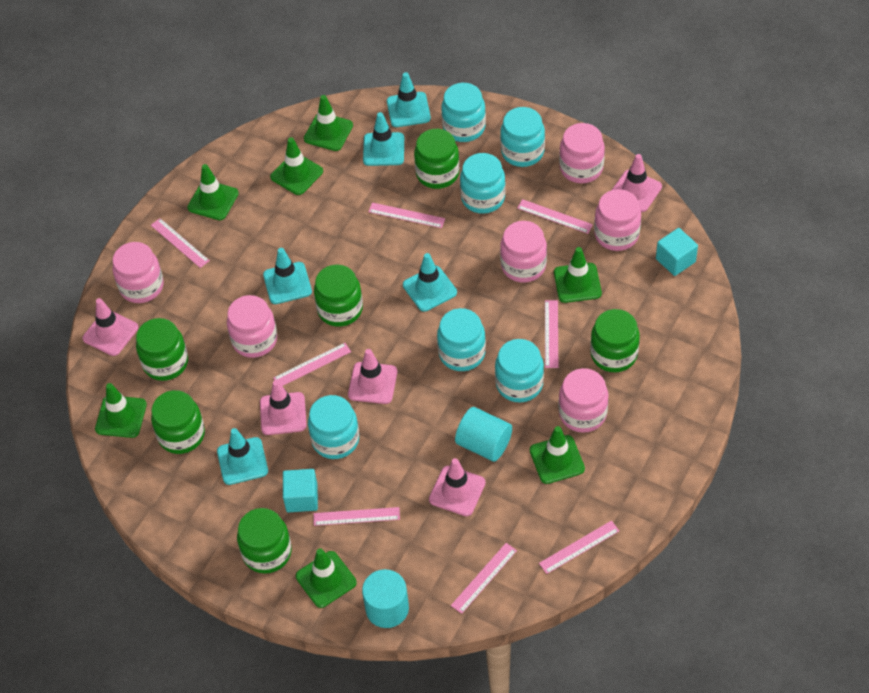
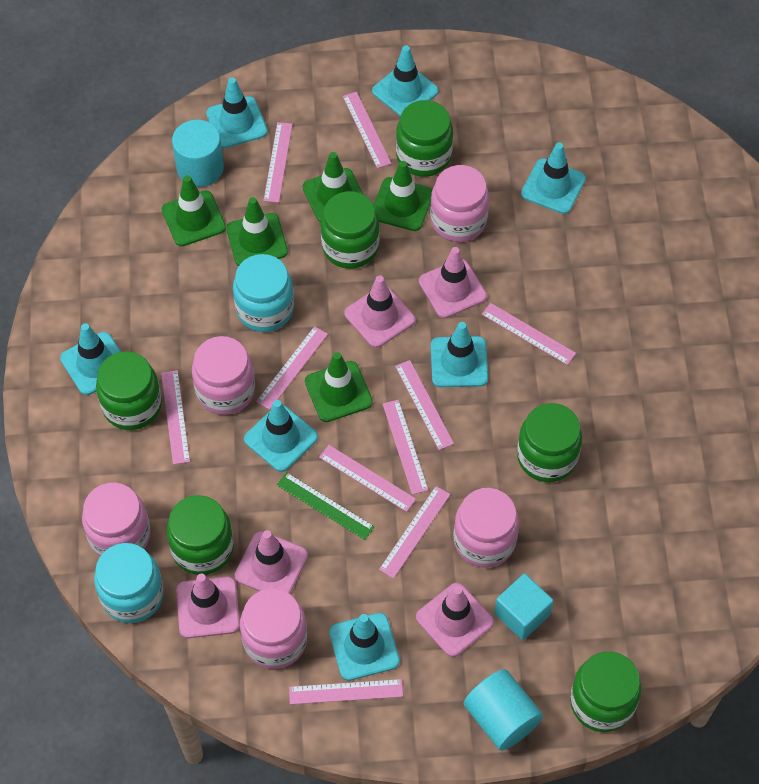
green ruler: 0 -> 1
green traffic cone: 7 -> 5
pink jar: 6 -> 5
pink ruler: 8 -> 10
turquoise cube: 2 -> 1
turquoise jar: 6 -> 2
turquoise traffic cone: 5 -> 7

